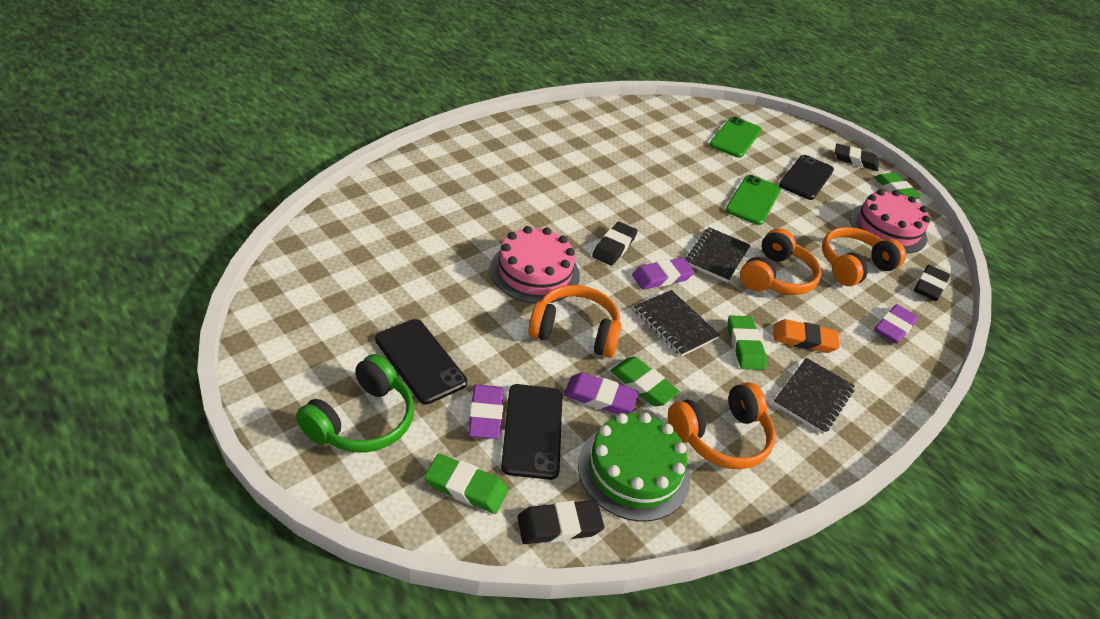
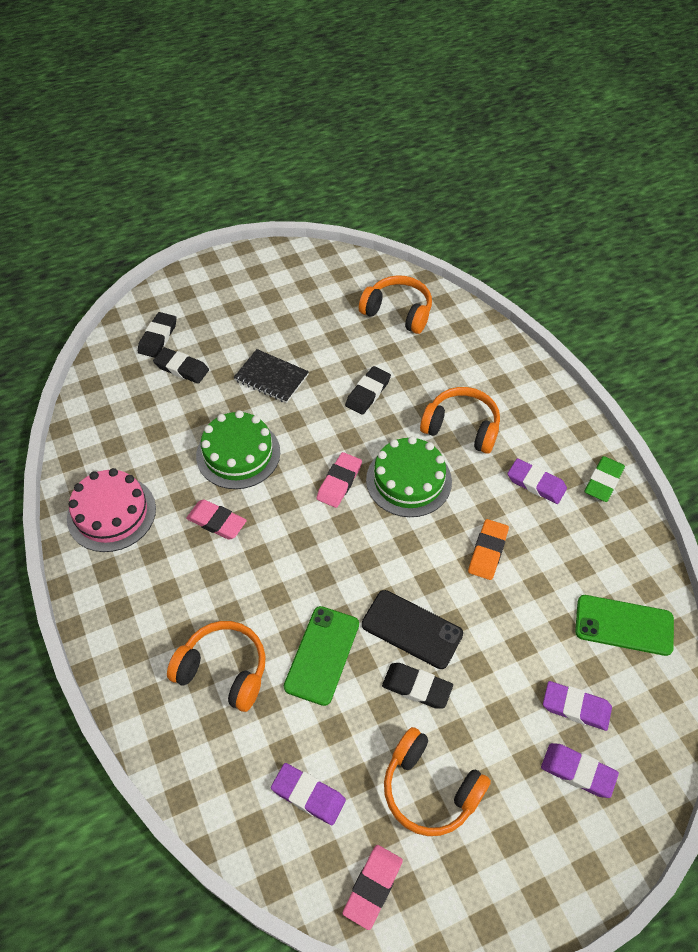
black notebook: 3 -> 1
black phone: 3 -> 1
green cake: 1 -> 2
green eraser: 4 -> 1
green headphones: 1 -> 0
pink cake: 2 -> 1
pink eraser: 0 -> 3

